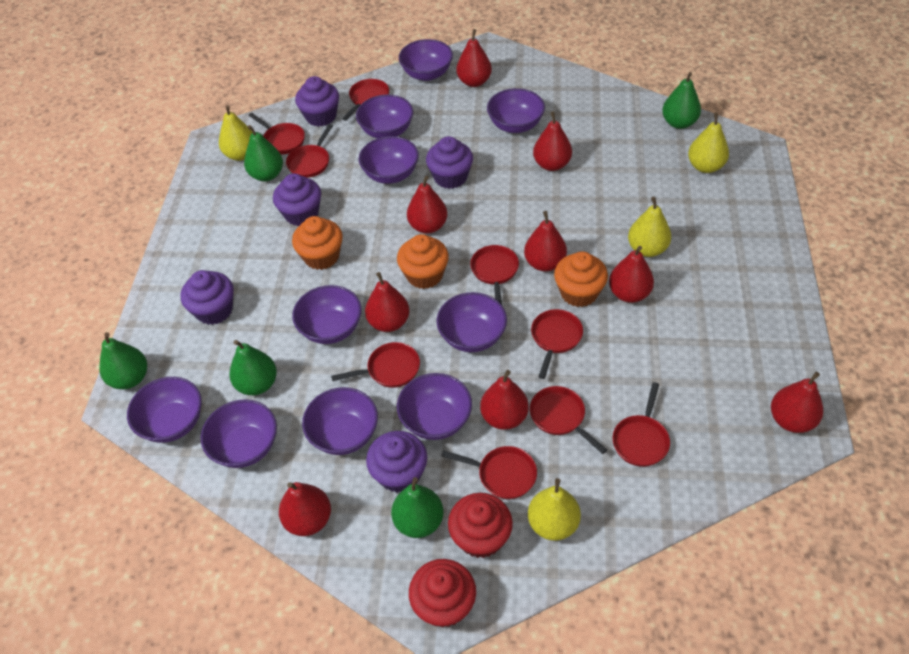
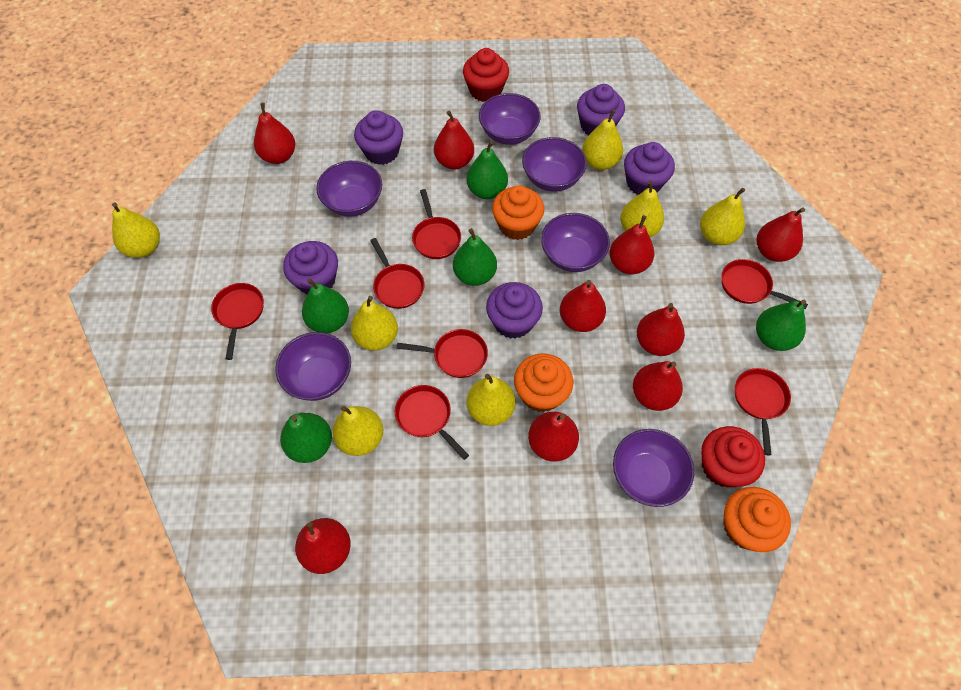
purple bowl: 10 -> 6
red pan: 9 -> 7
yellow pear: 4 -> 7

